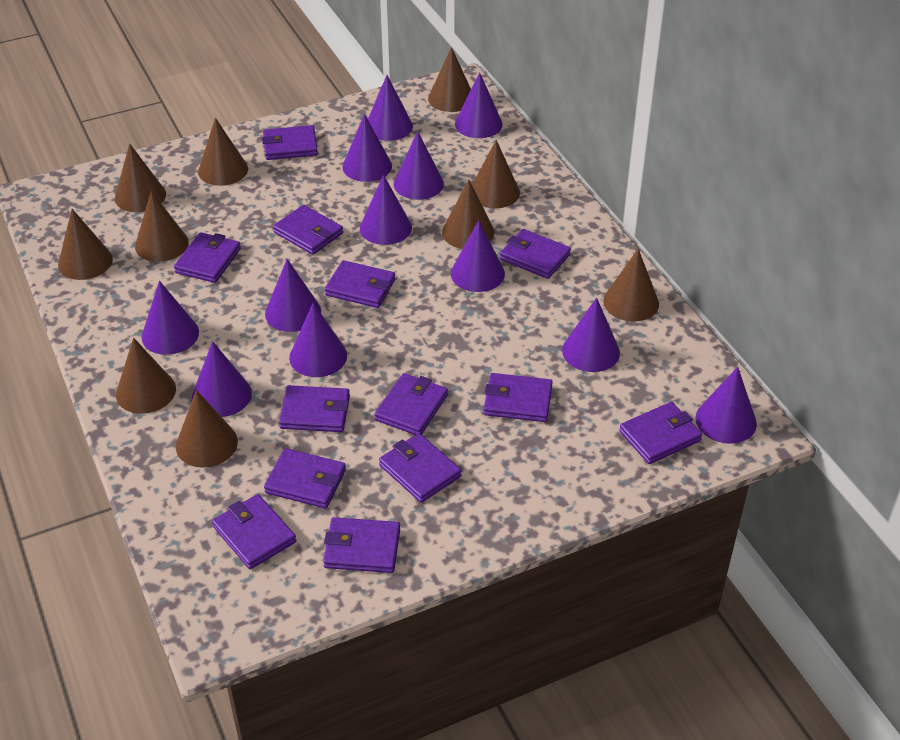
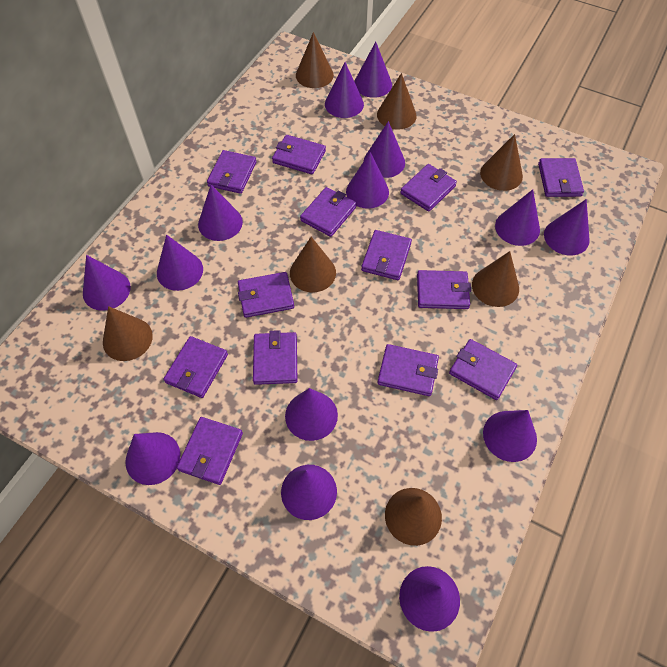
brown cone: 10 -> 7
purple cone: 12 -> 14

